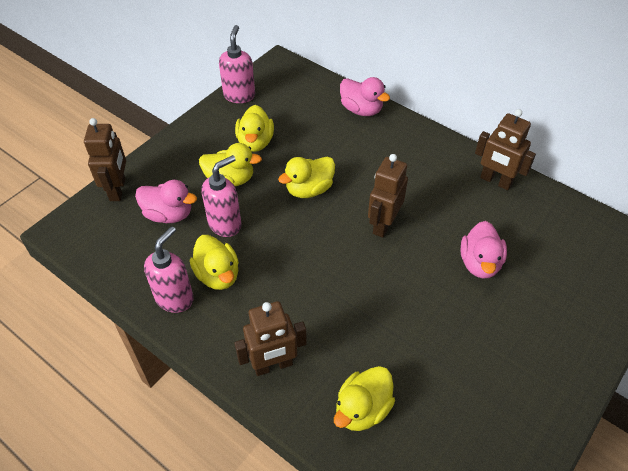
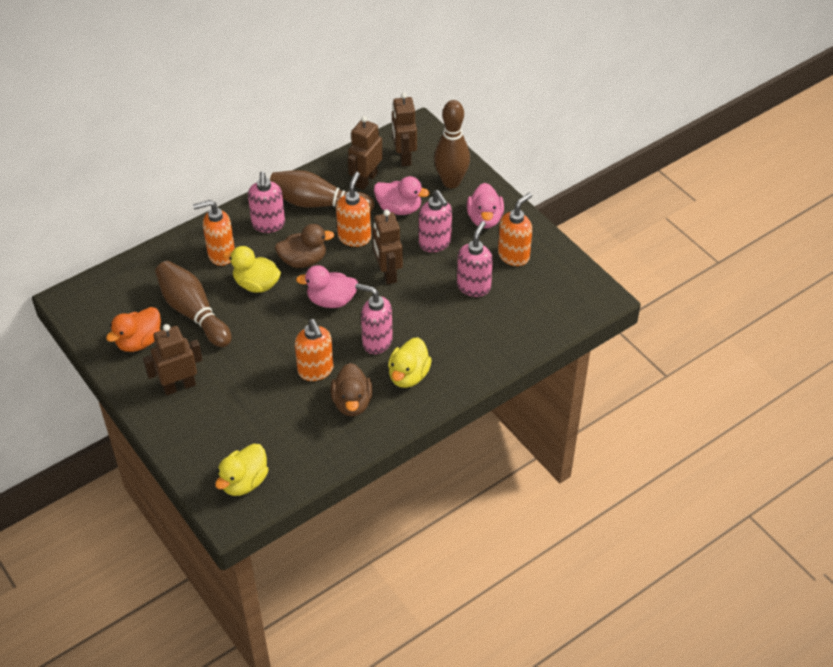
brown bowling pin: 0 -> 3
brown duck: 0 -> 2
orange duck: 0 -> 1
orange soap dispenser: 0 -> 4
pink soap dispenser: 3 -> 4
yellow duck: 5 -> 3

